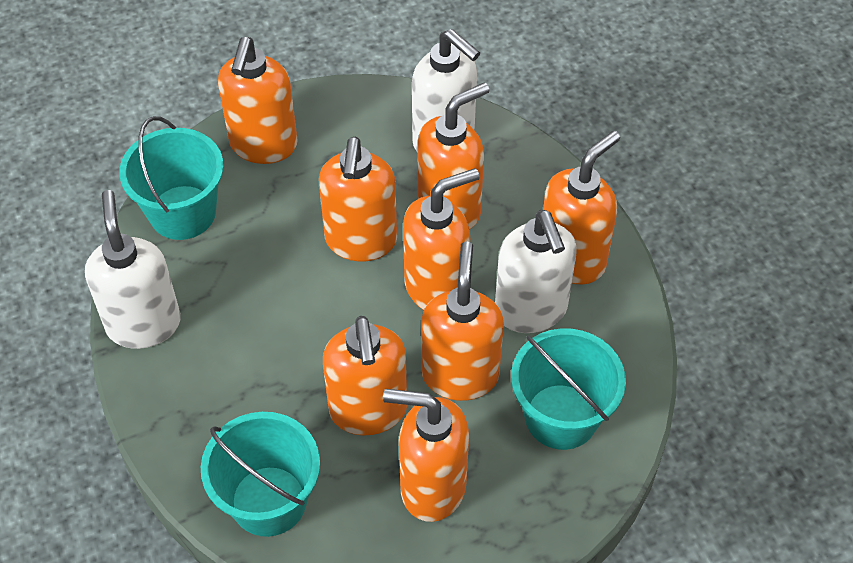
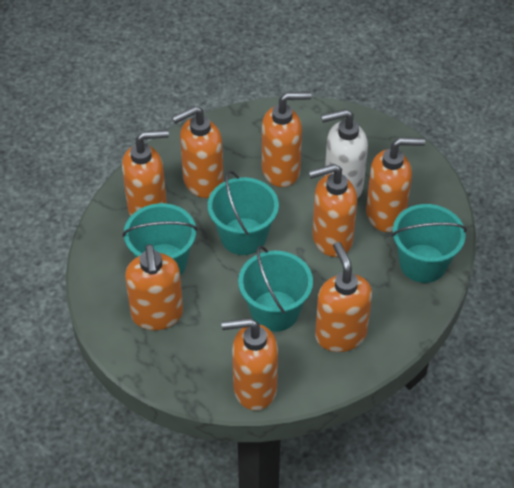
turquoise bucket: 3 -> 4
white soap dispenser: 3 -> 1

